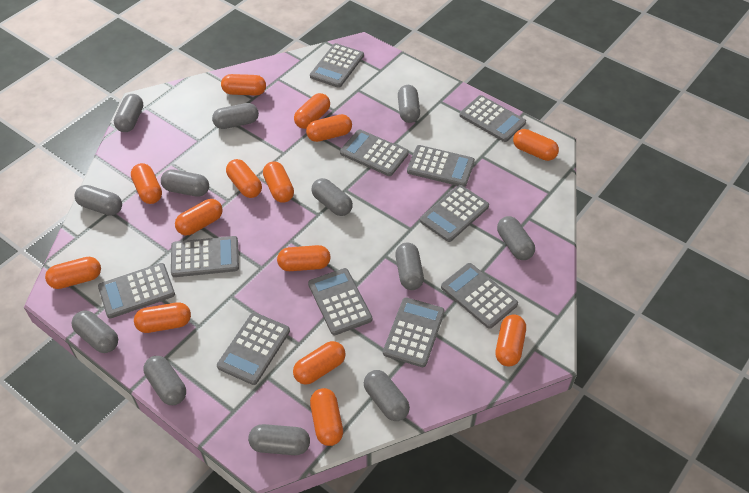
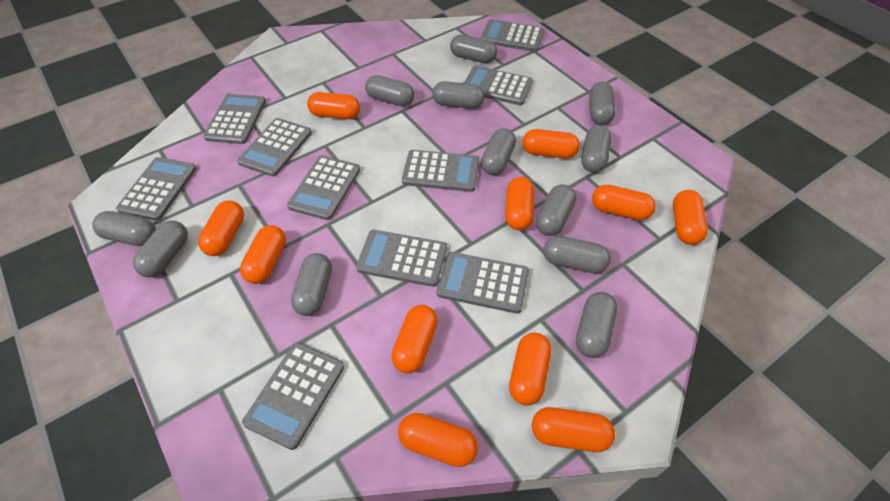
grey calculator: 11 -> 10
orange capsule: 14 -> 11

